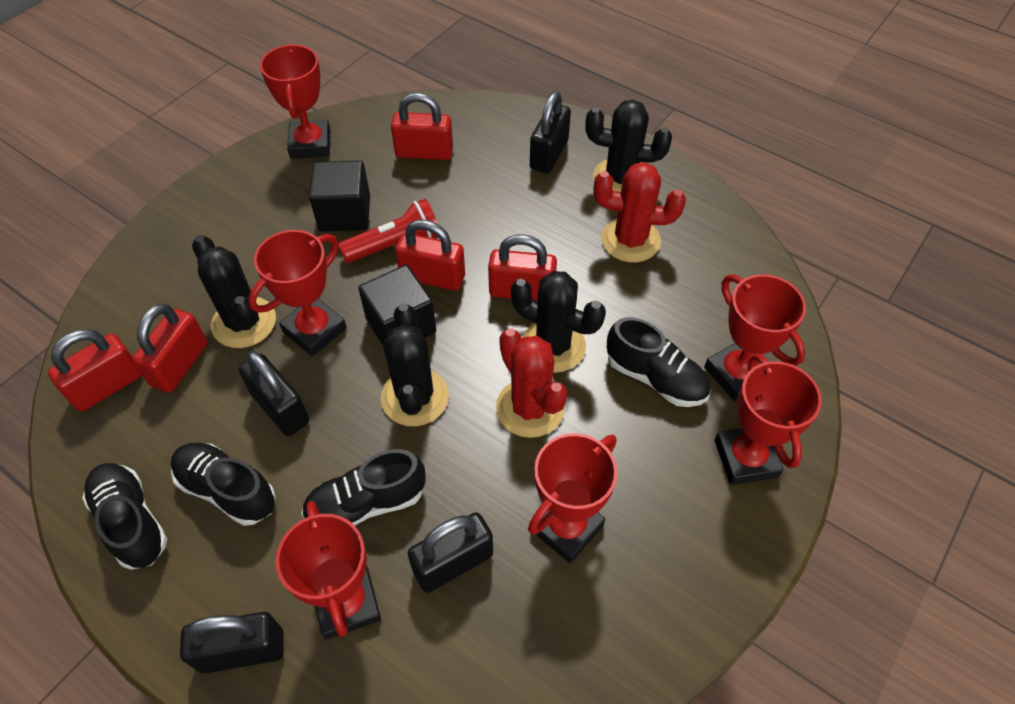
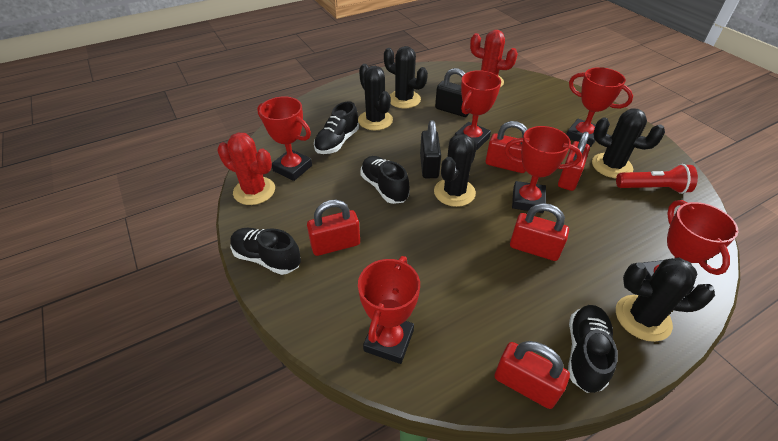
black cactus: 4 -> 5
black cube: 2 -> 0
black padlock: 4 -> 2

